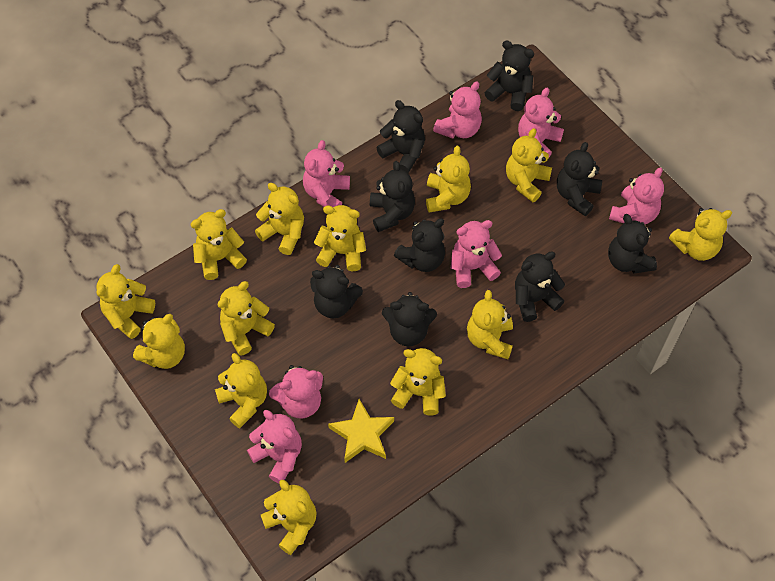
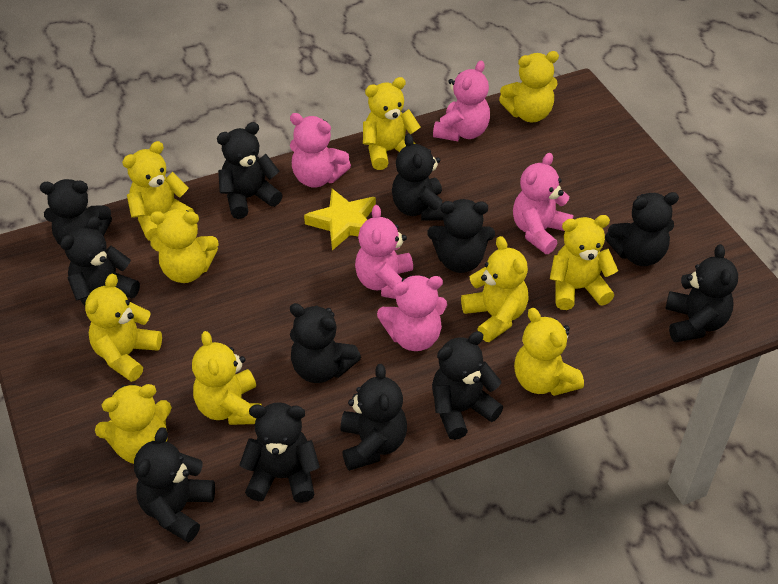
black teddy bear: 9 -> 12
pink teddy bear: 7 -> 5
yellow teddy bear: 13 -> 10

